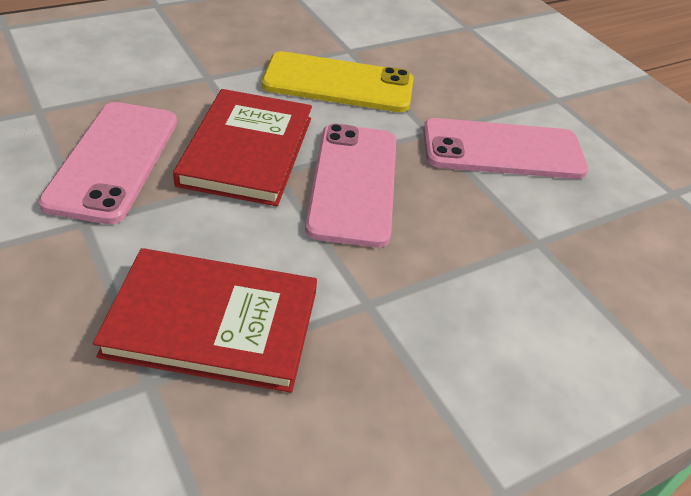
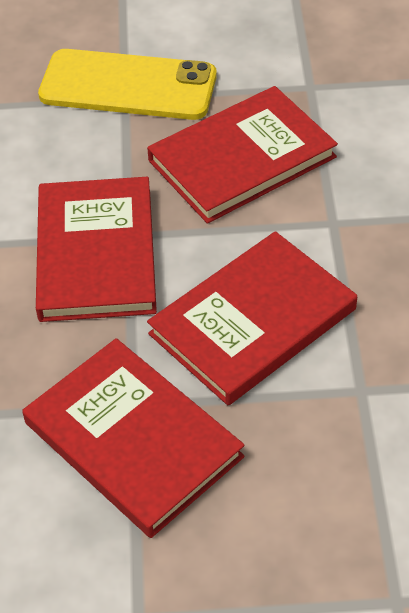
pink phone: 3 -> 0
red book: 2 -> 4

